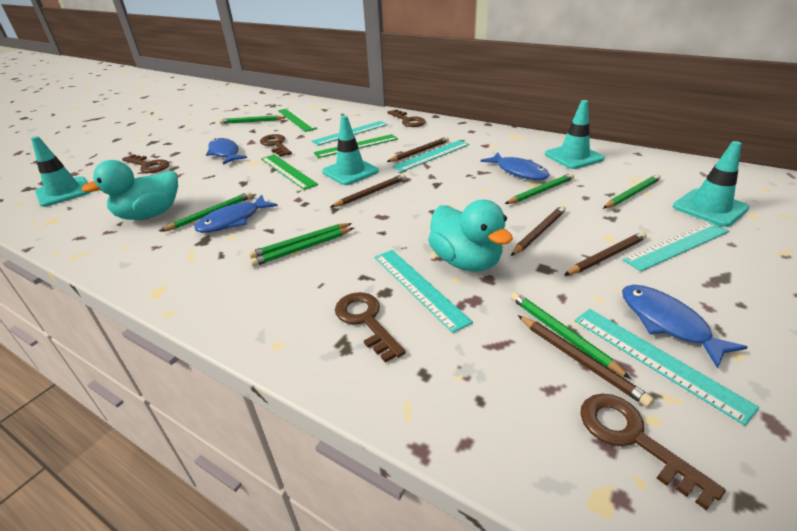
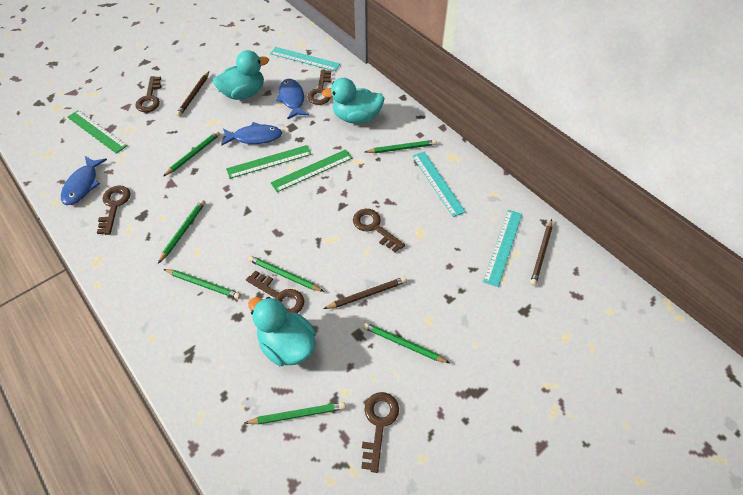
blue fish: 4 -> 3
brown key: 5 -> 6
brown pencil: 5 -> 3
turquoise duck: 2 -> 3
turquoise ruler: 5 -> 3
turquoise traffic cone: 4 -> 0

